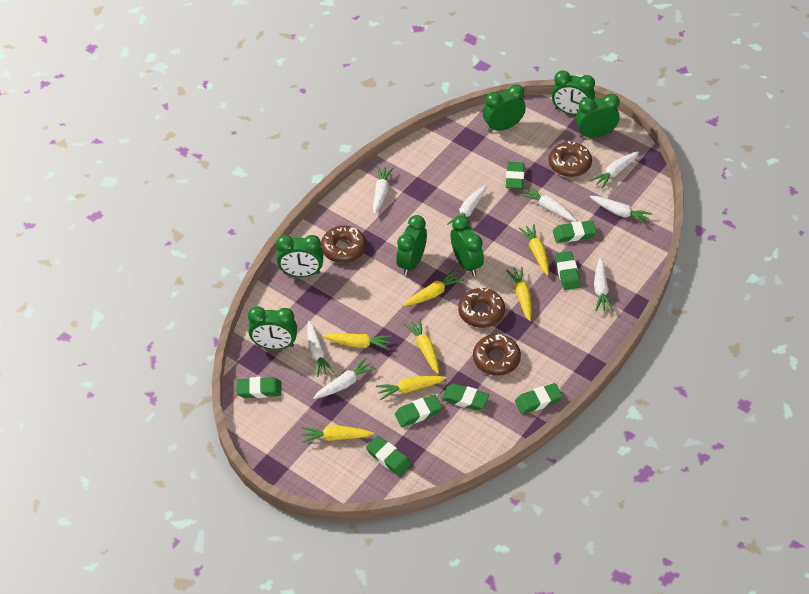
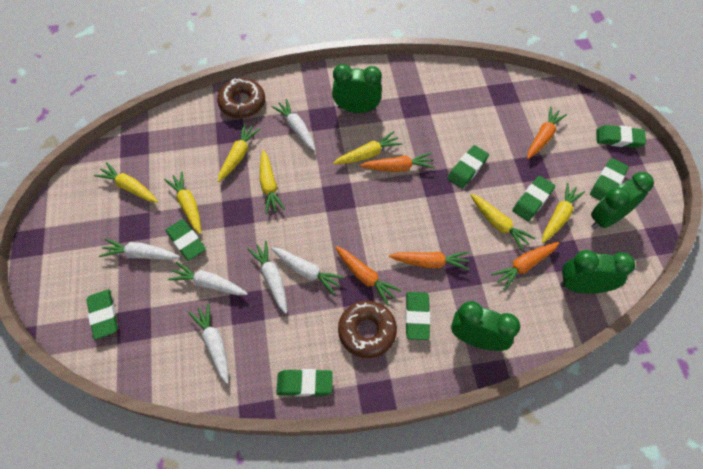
brown donut: 4 -> 2
green clock: 7 -> 4
orange carrot: 0 -> 5
white carrot: 8 -> 6

